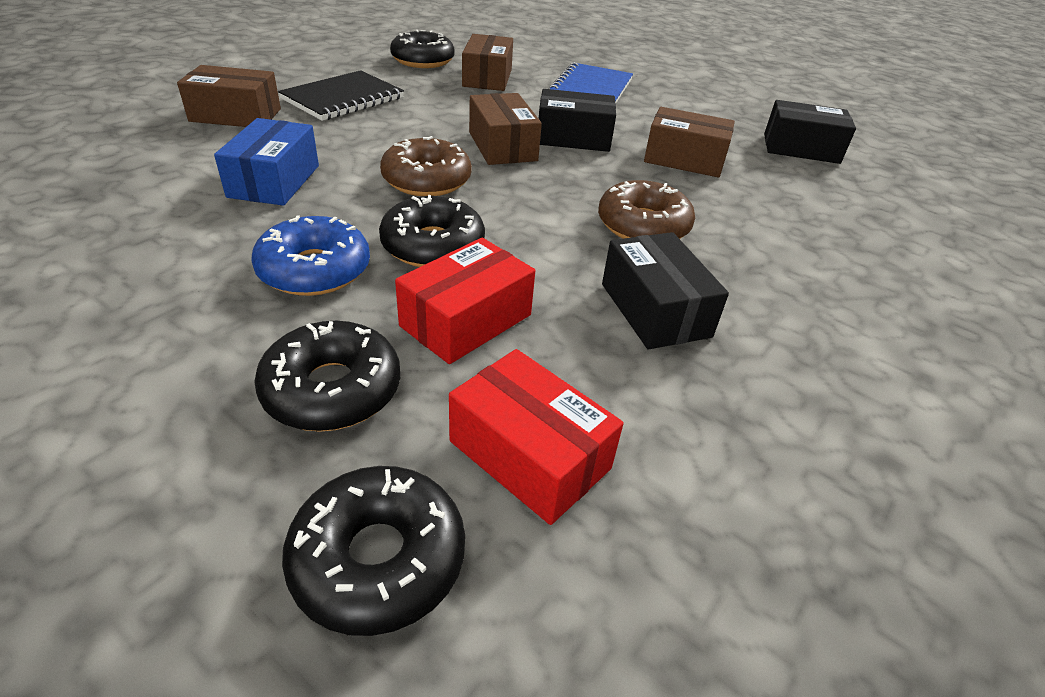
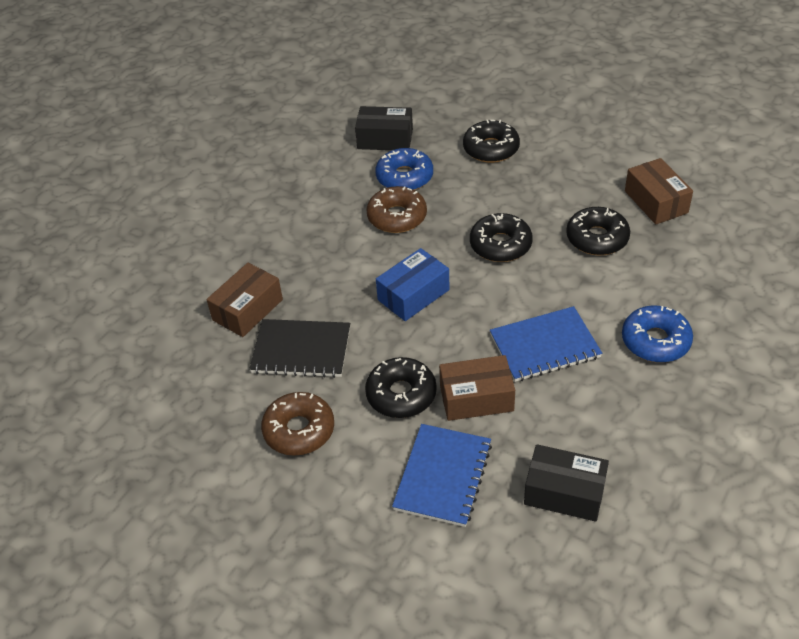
black box: 3 -> 2
blue donut: 1 -> 2
blue notebook: 1 -> 2
brown box: 4 -> 3
red box: 2 -> 0

